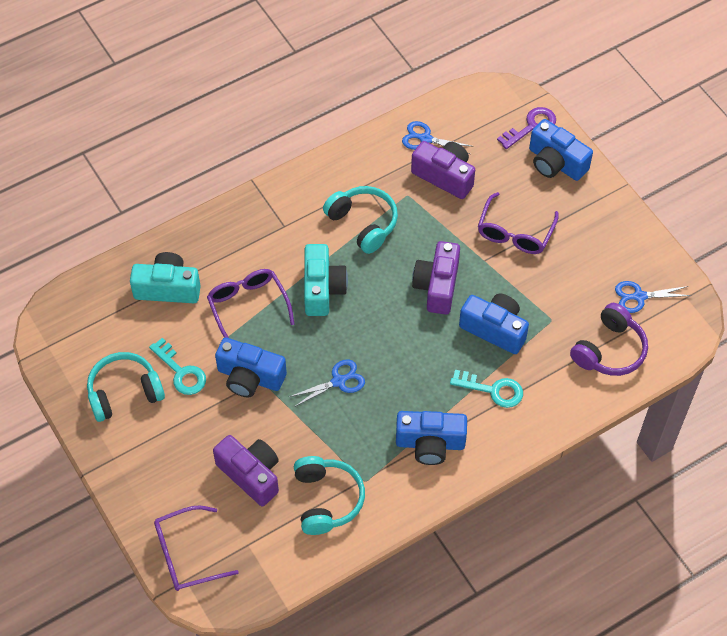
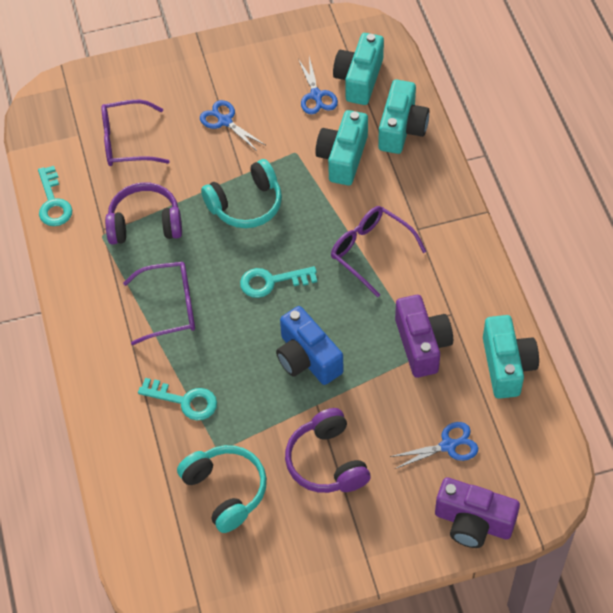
blue camera: 4 -> 1
purple camera: 3 -> 2
purple headphones: 1 -> 2
purple key: 1 -> 0
turquoise camera: 2 -> 4
turquoise headphones: 3 -> 2
turquoise key: 2 -> 3

